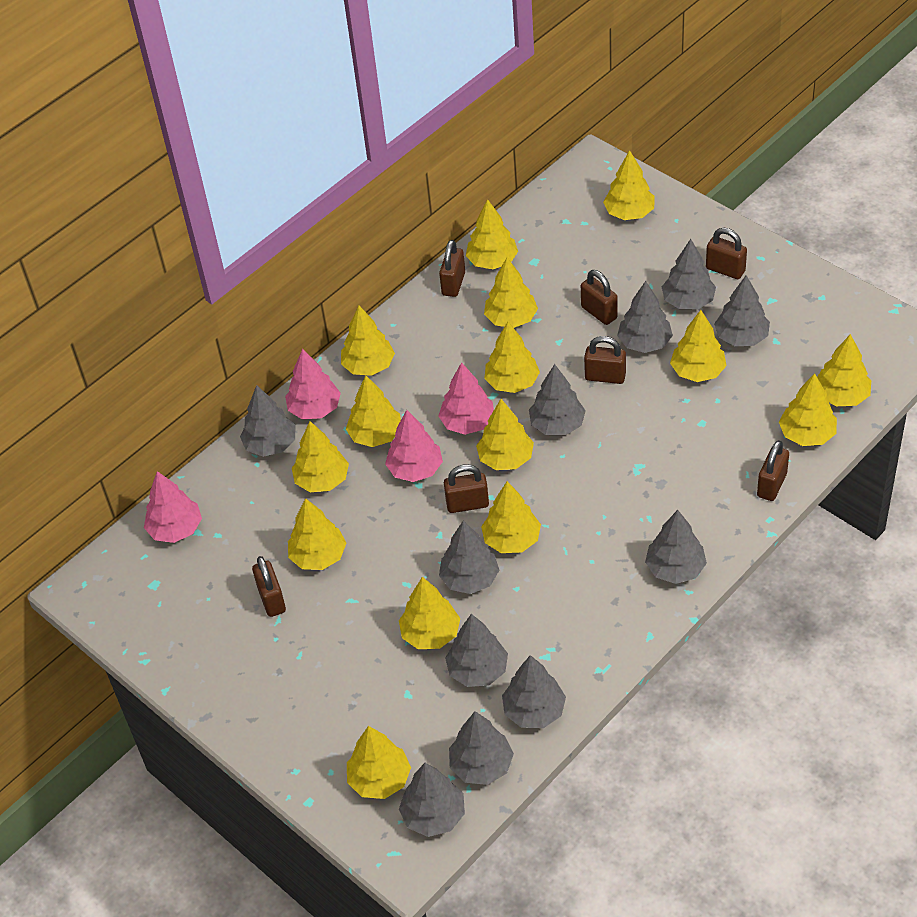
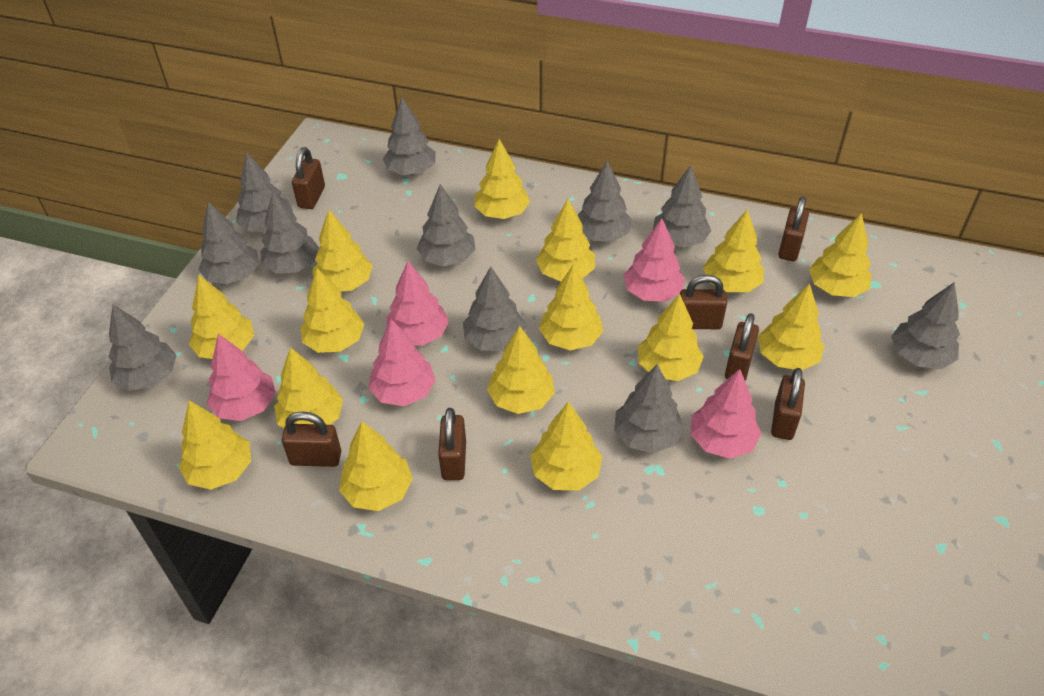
pink tree: 4 -> 5

